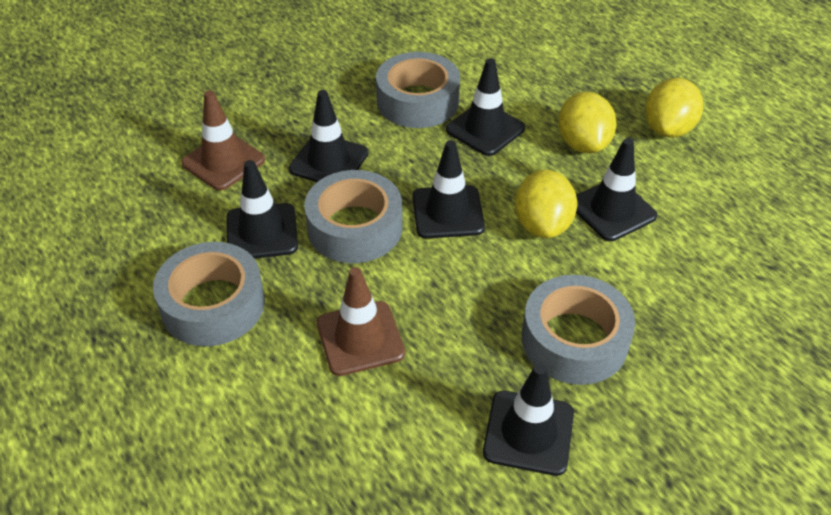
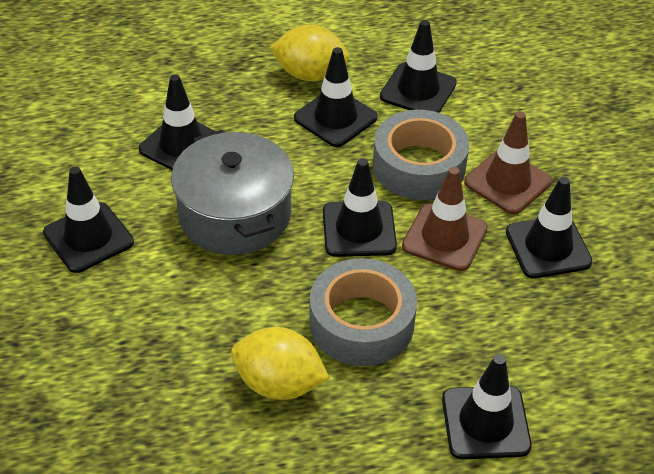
black traffic cone: 6 -> 7
grey pot: 0 -> 1
grey tape: 4 -> 2
yellow lemon: 3 -> 2

